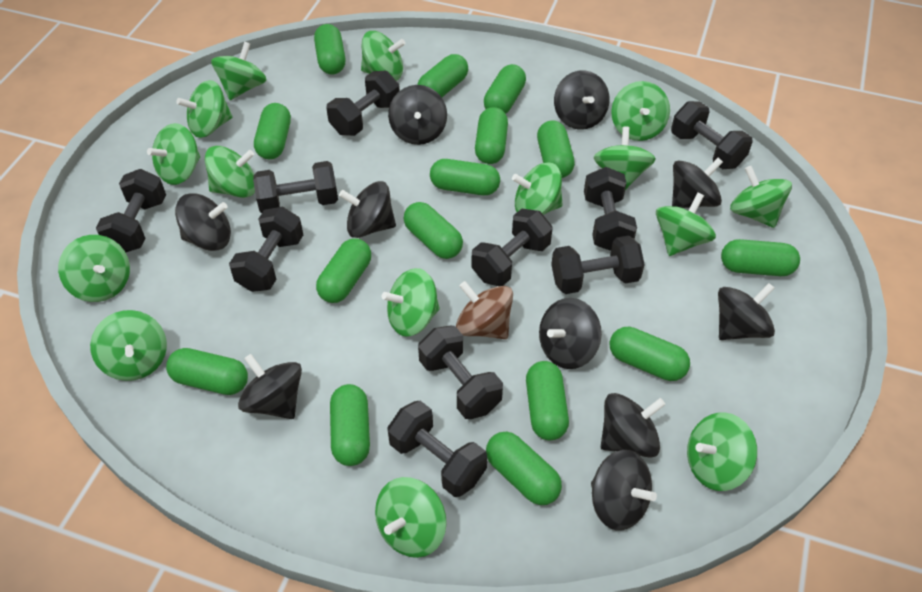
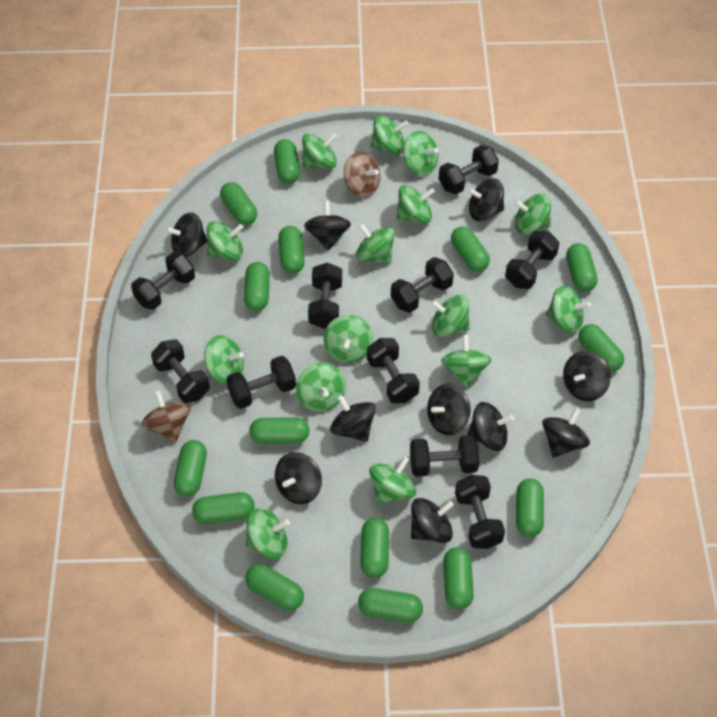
brown spinning top: 1 -> 2

